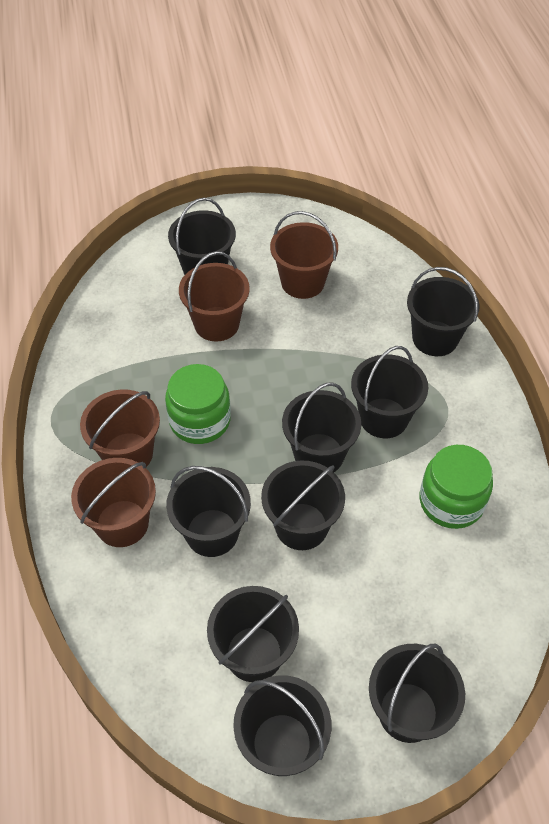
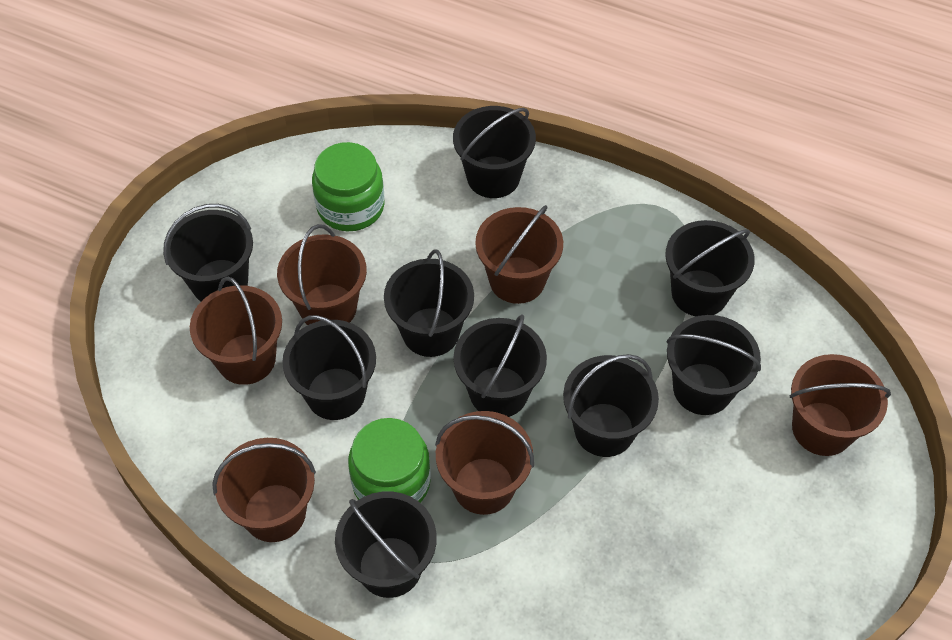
brown bucket: 4 -> 6

